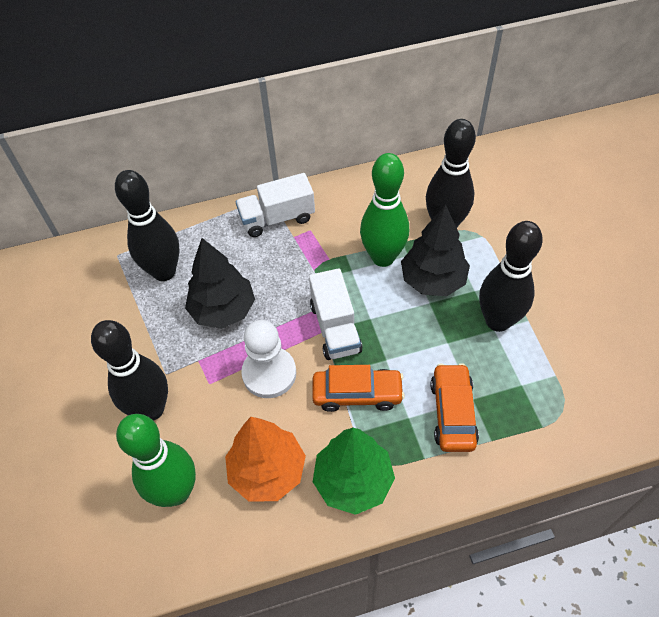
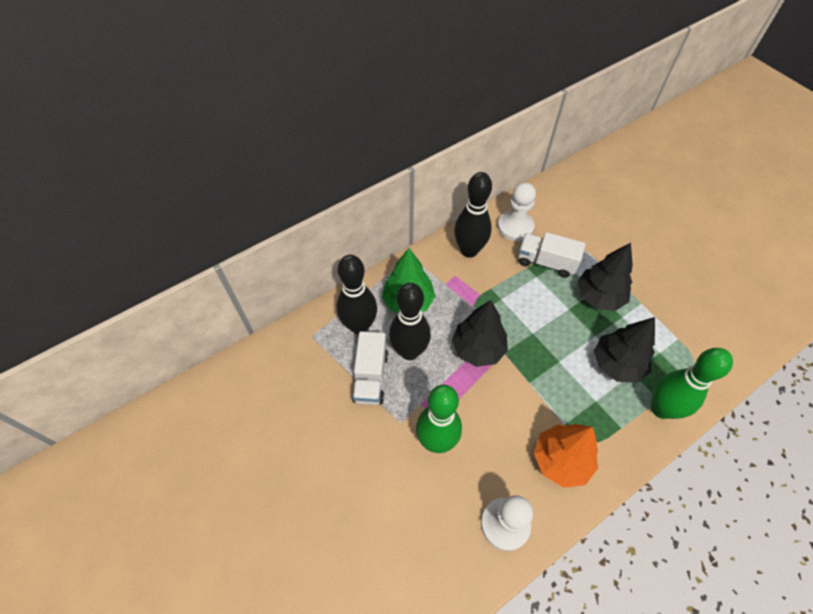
black bowling pin: 4 -> 3
black tree: 2 -> 3
orange car: 2 -> 0
white pawn: 1 -> 2

